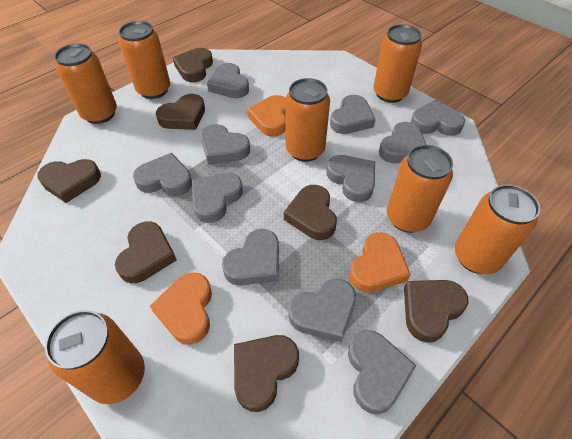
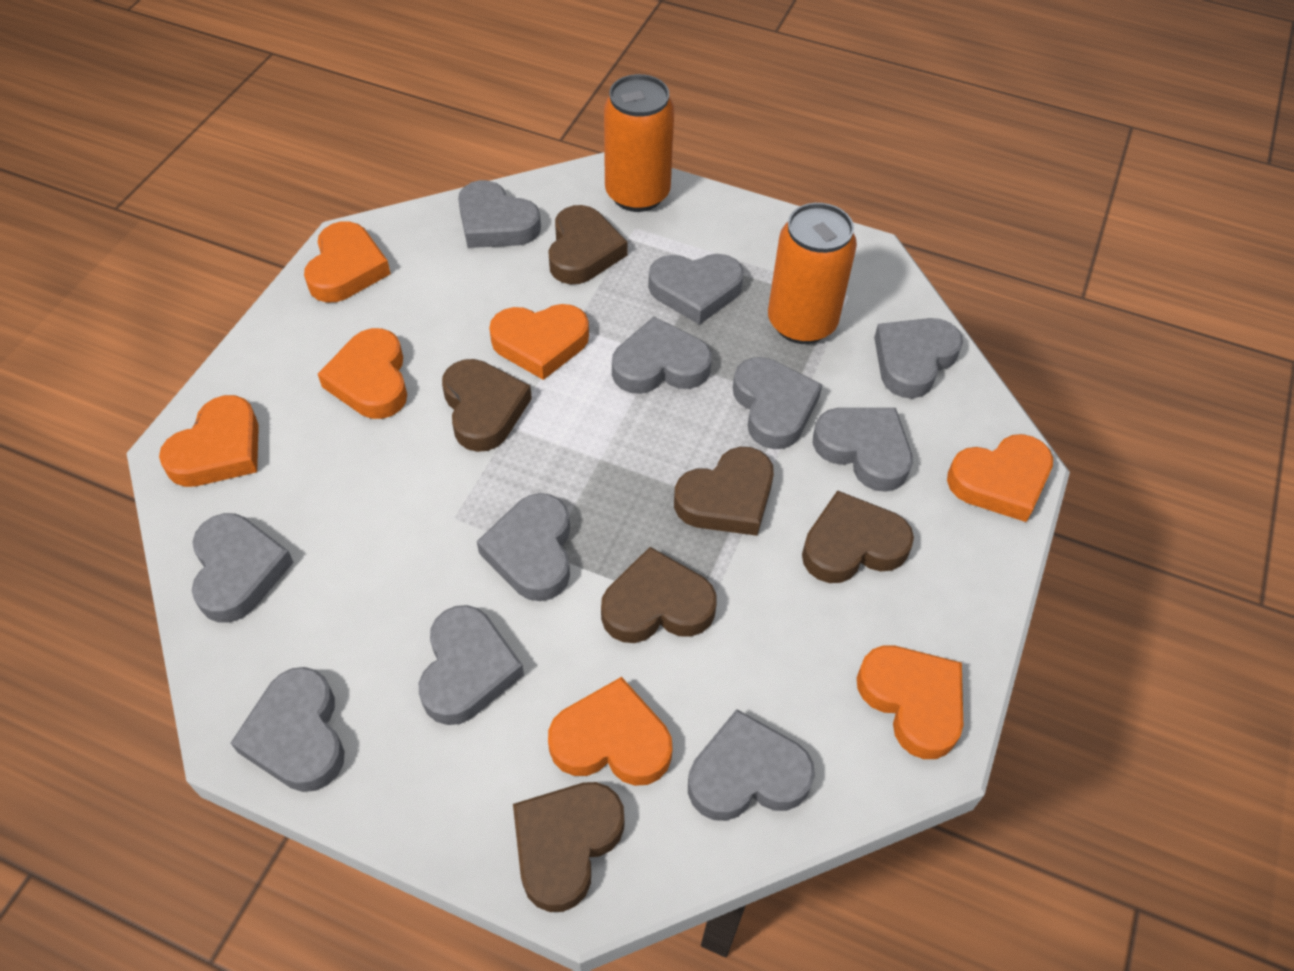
brown heart: 7 -> 6
orange can: 7 -> 2
orange heart: 3 -> 7

